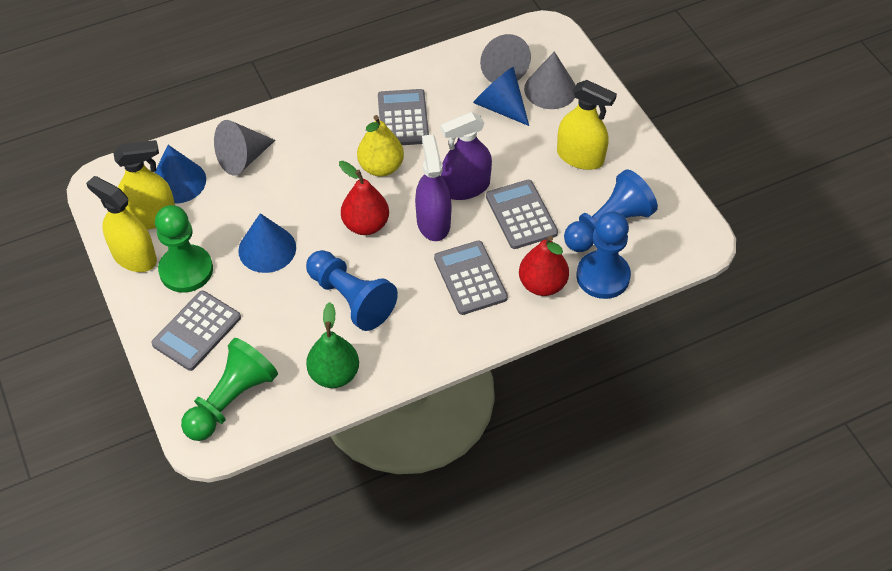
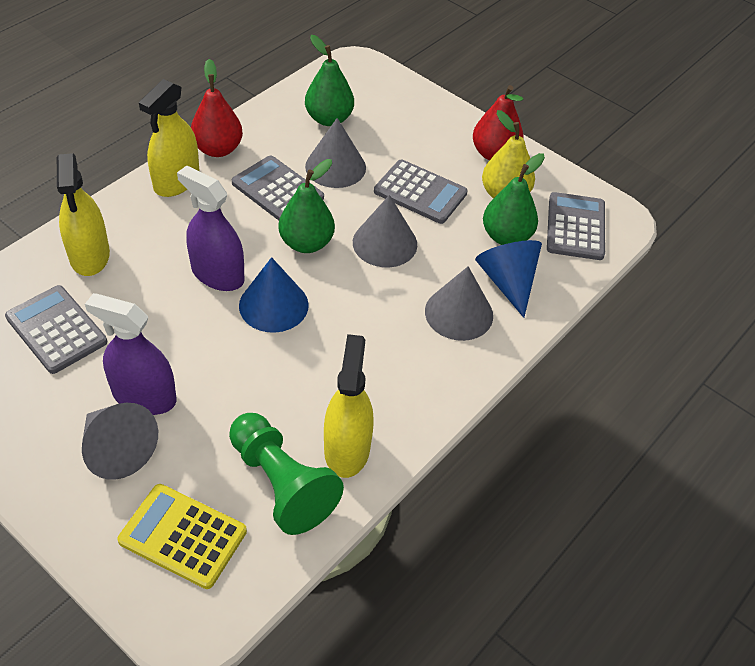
blue cone: 3 -> 2
blue pawn: 3 -> 0
green pawn: 2 -> 1
green pear: 1 -> 3
grey cone: 3 -> 4
yellow calculator: 0 -> 1

